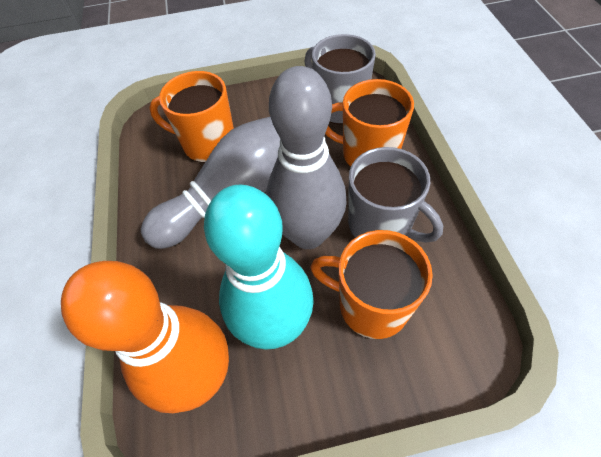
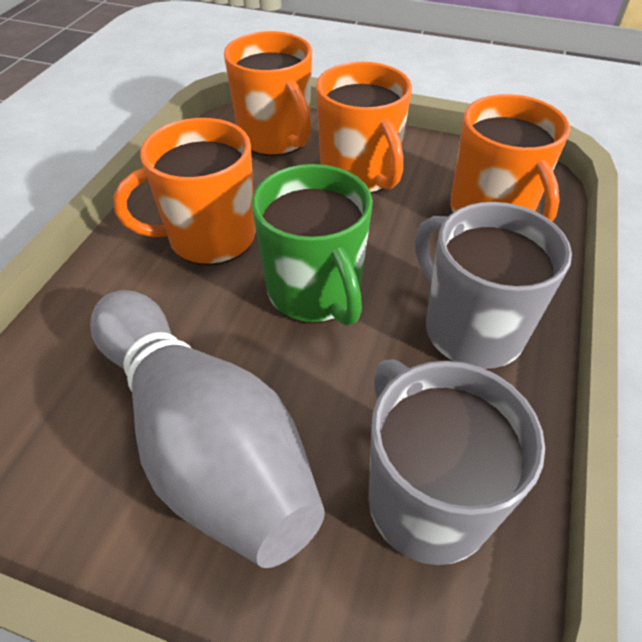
green mug: 0 -> 1
grey bowling pin: 2 -> 1
orange bowling pin: 1 -> 0
orange mug: 3 -> 4
turquoise bowling pin: 1 -> 0

